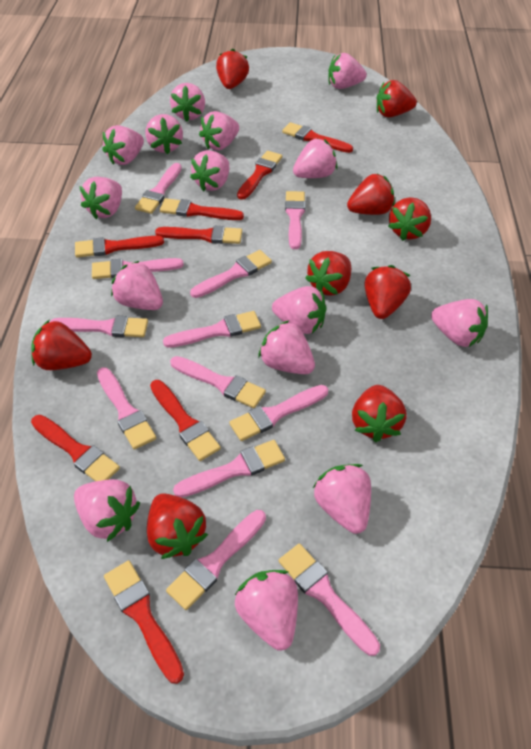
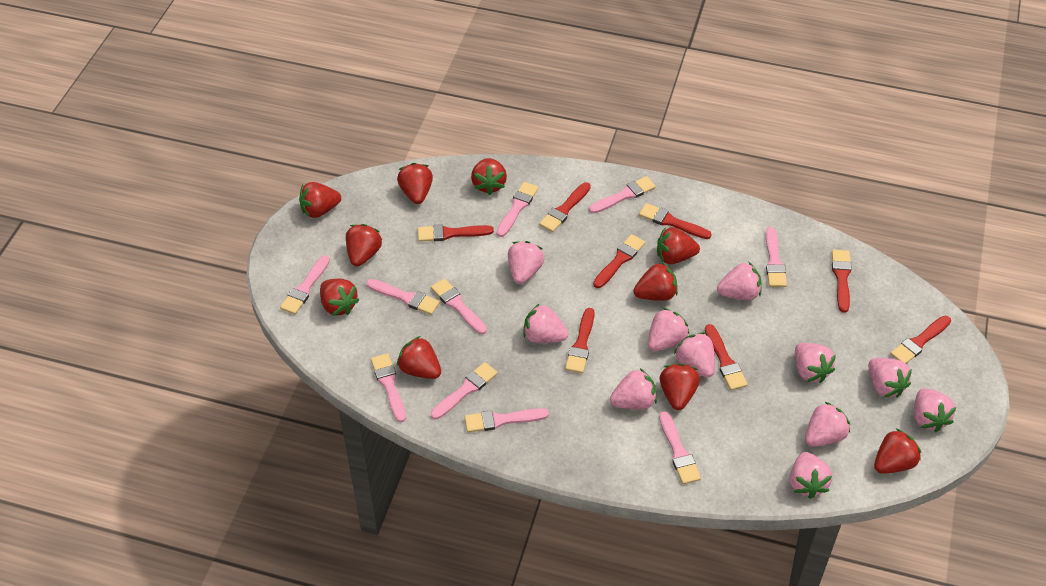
pink brush: 12 -> 10
pink strawberry: 15 -> 11
red strawberry: 9 -> 10

